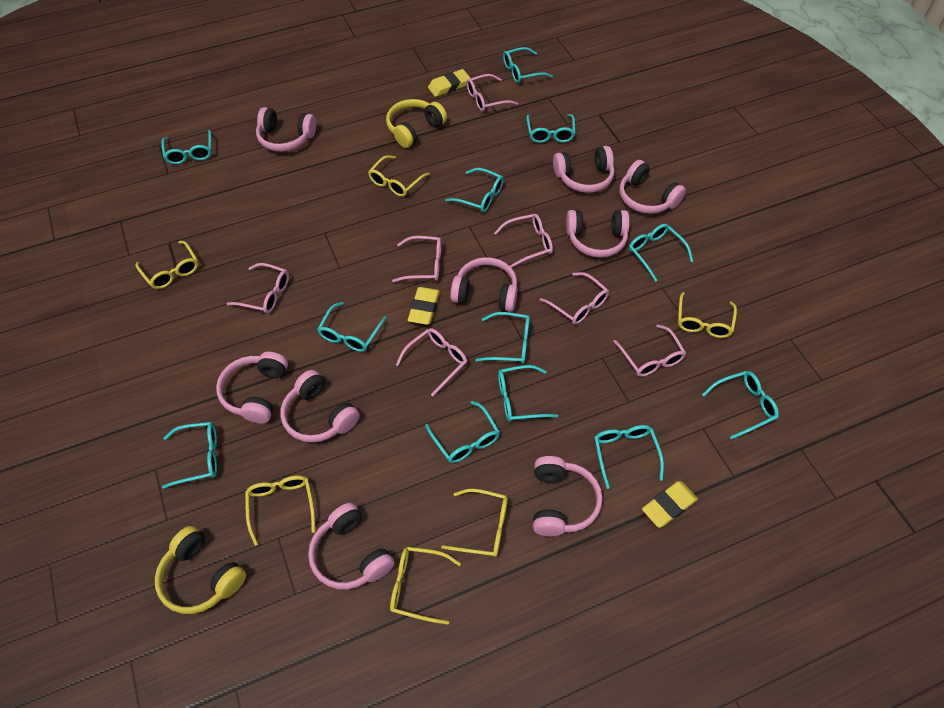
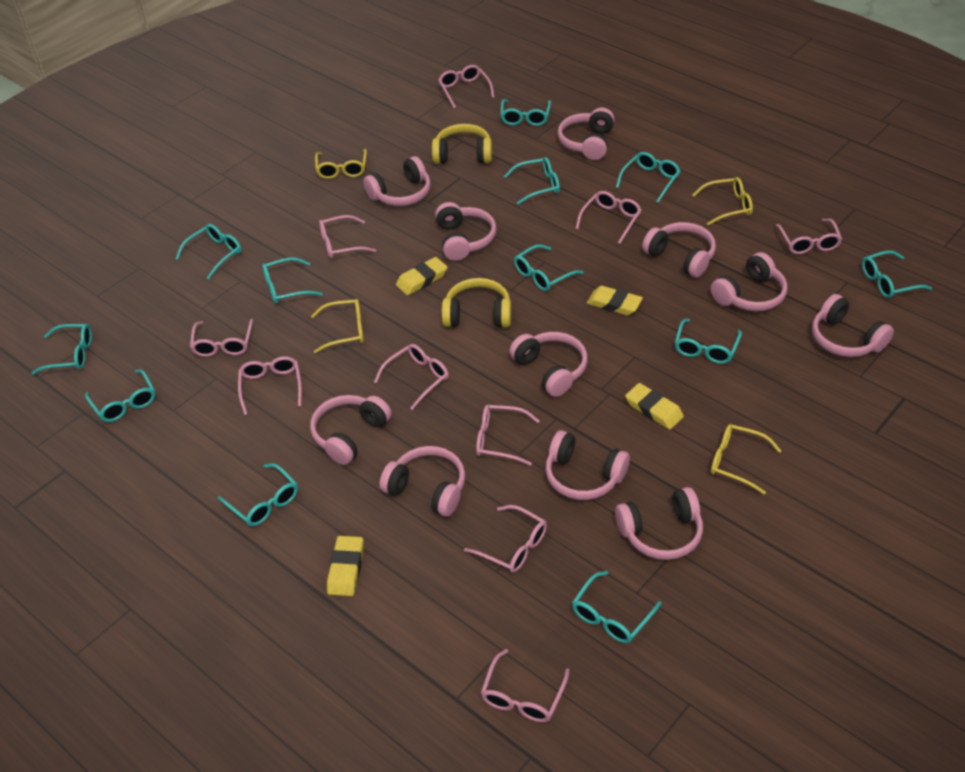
pink glasses: 7 -> 10
pink headphones: 9 -> 11
yellow eraser: 3 -> 4
yellow glasses: 6 -> 4

